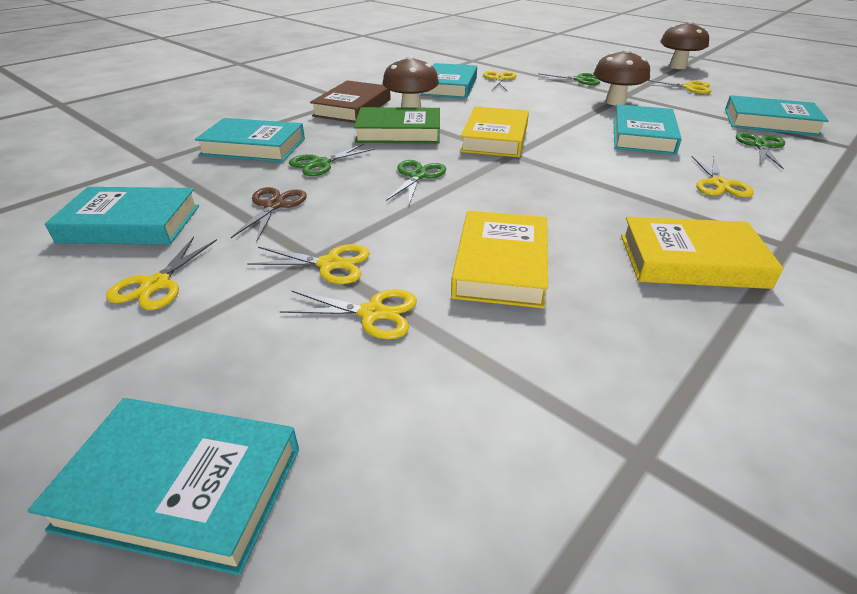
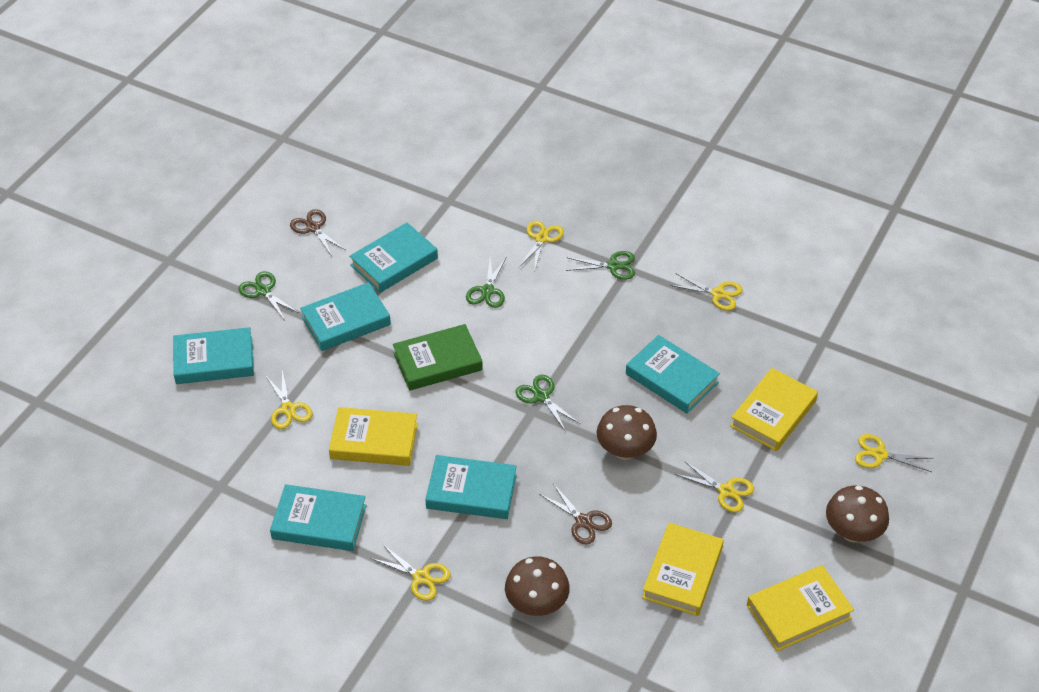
brown book: 1 -> 0
brown scissors: 1 -> 2
yellow book: 3 -> 4

